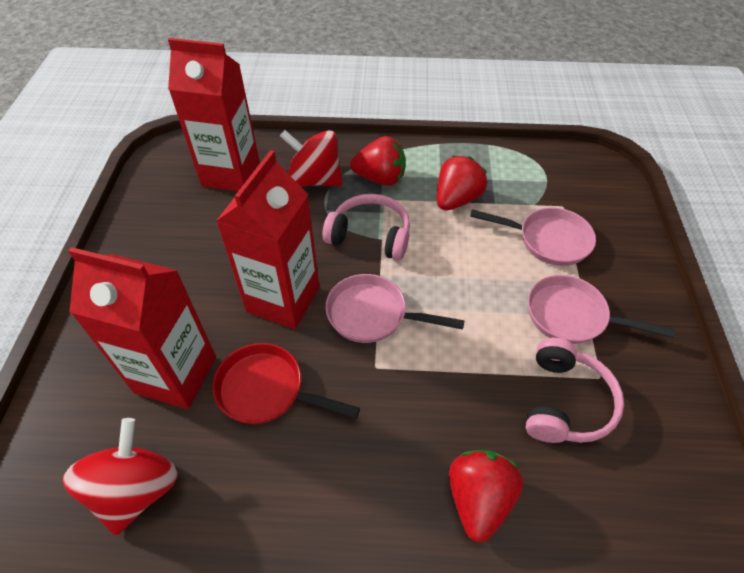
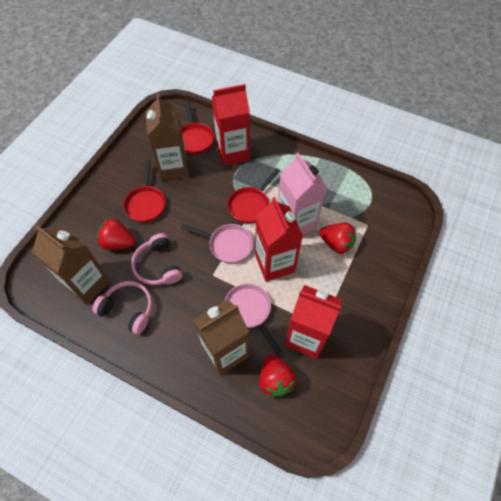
brown carton: 0 -> 3
pink carton: 0 -> 1
pink pan: 3 -> 2
red pan: 1 -> 3
red spinning top: 2 -> 0

